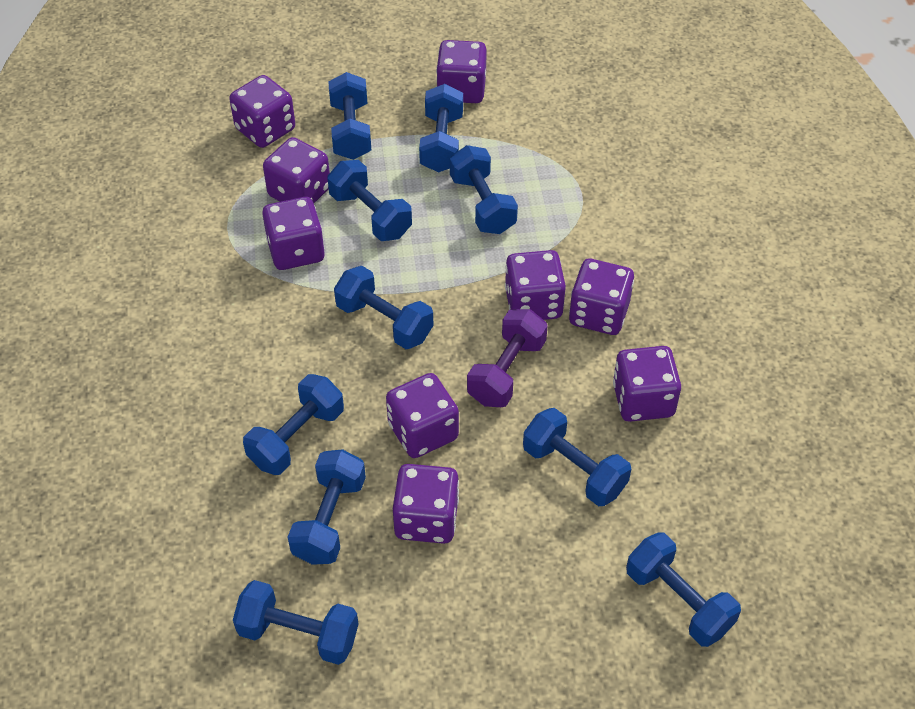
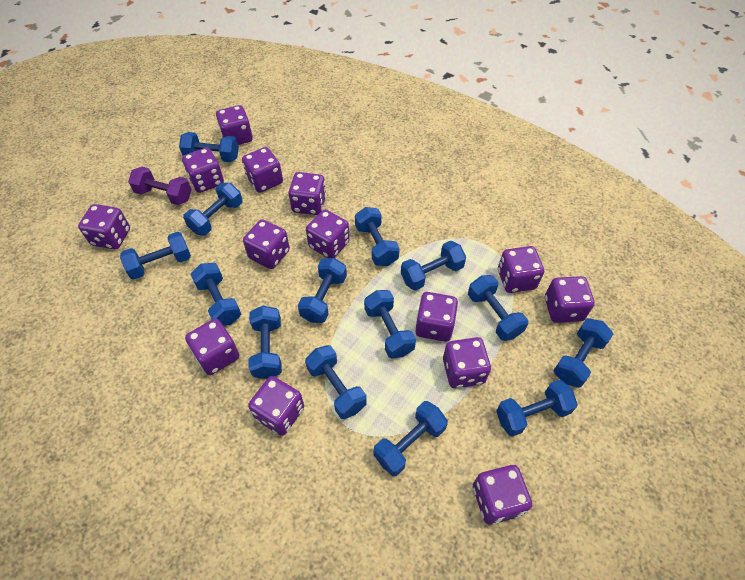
blue dumbbell: 10 -> 14
purple dice: 9 -> 14

